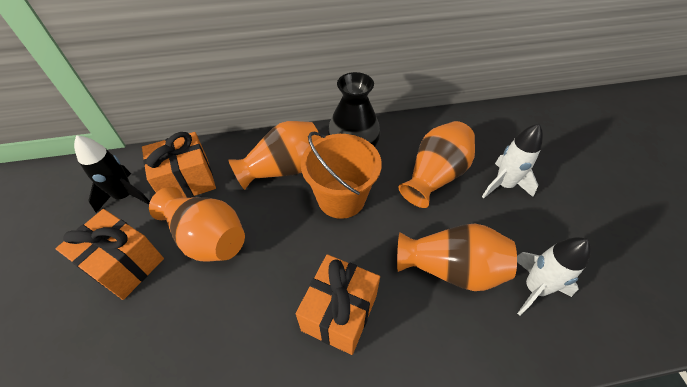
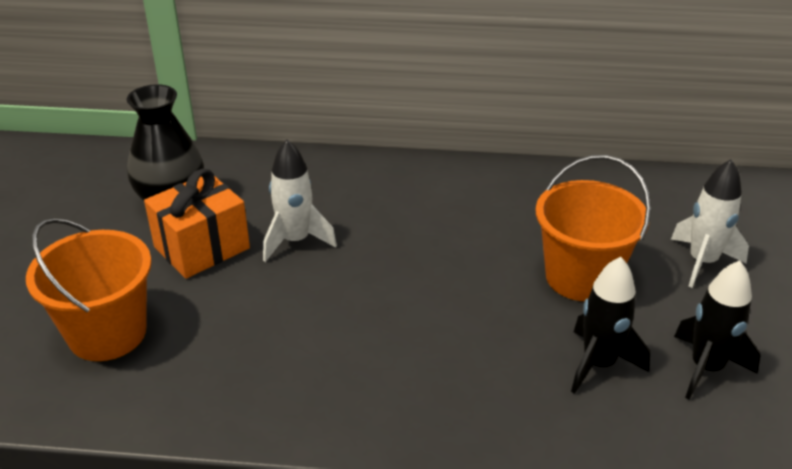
black rocket: 1 -> 2
orange bucket: 1 -> 2
orange gift: 3 -> 1
orange vase: 4 -> 0

